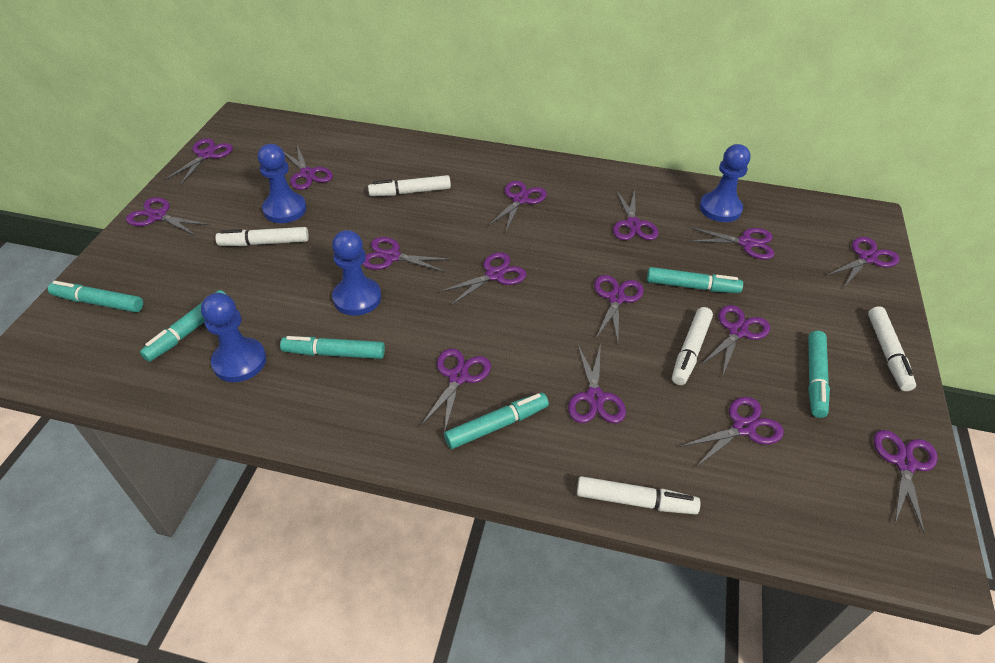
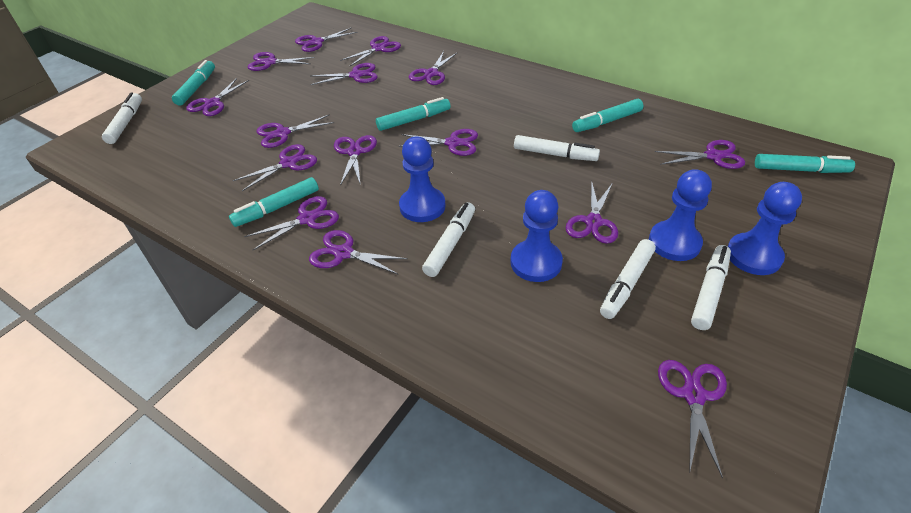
turquoise marker: 6 -> 5

